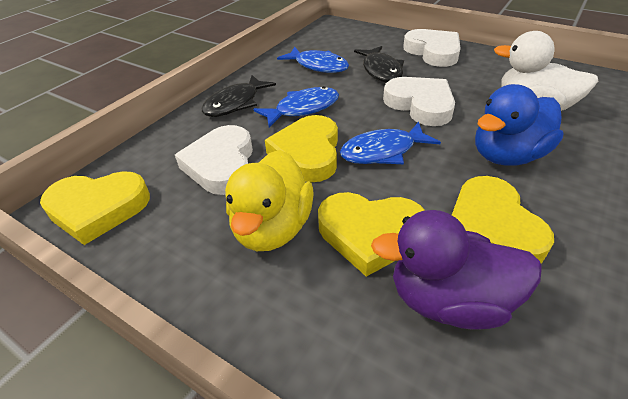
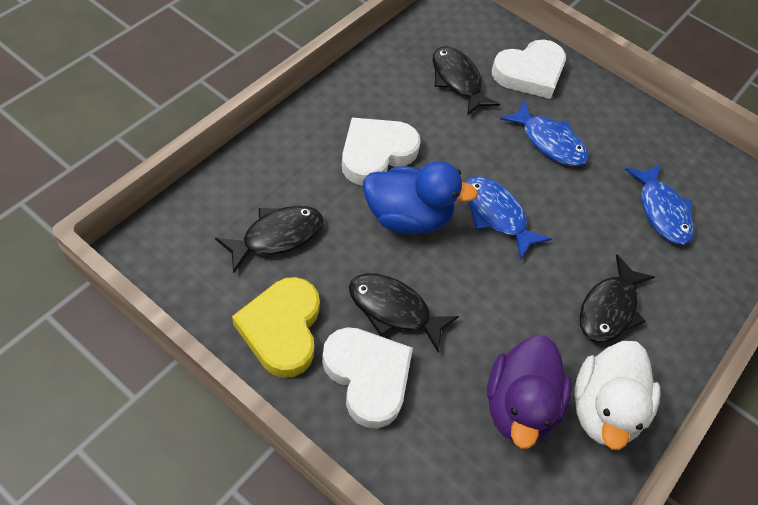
black fish: 2 -> 4
yellow duck: 1 -> 0
yellow heart: 4 -> 1

